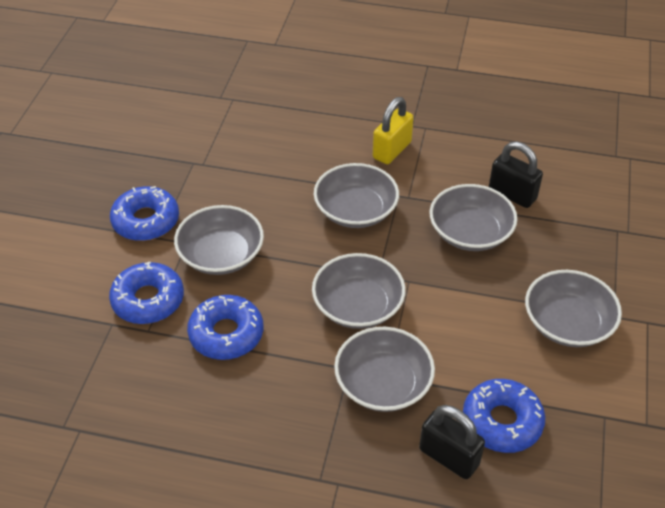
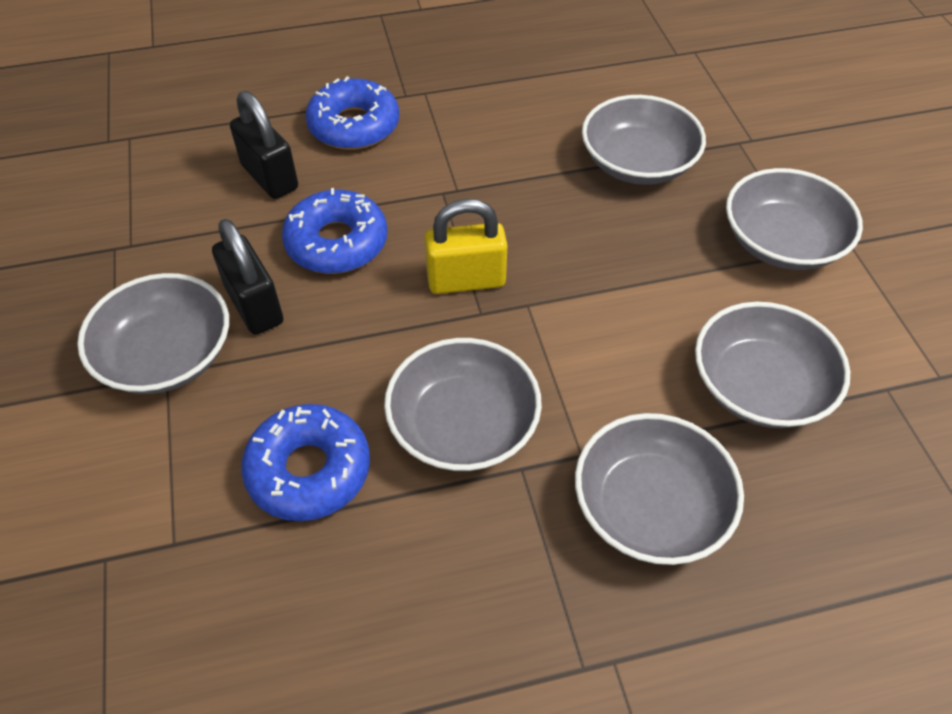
blue donut: 4 -> 3

